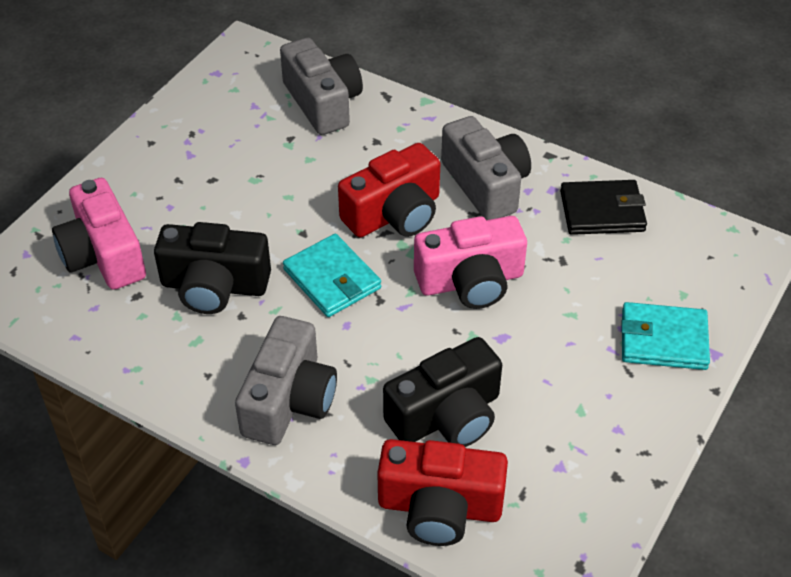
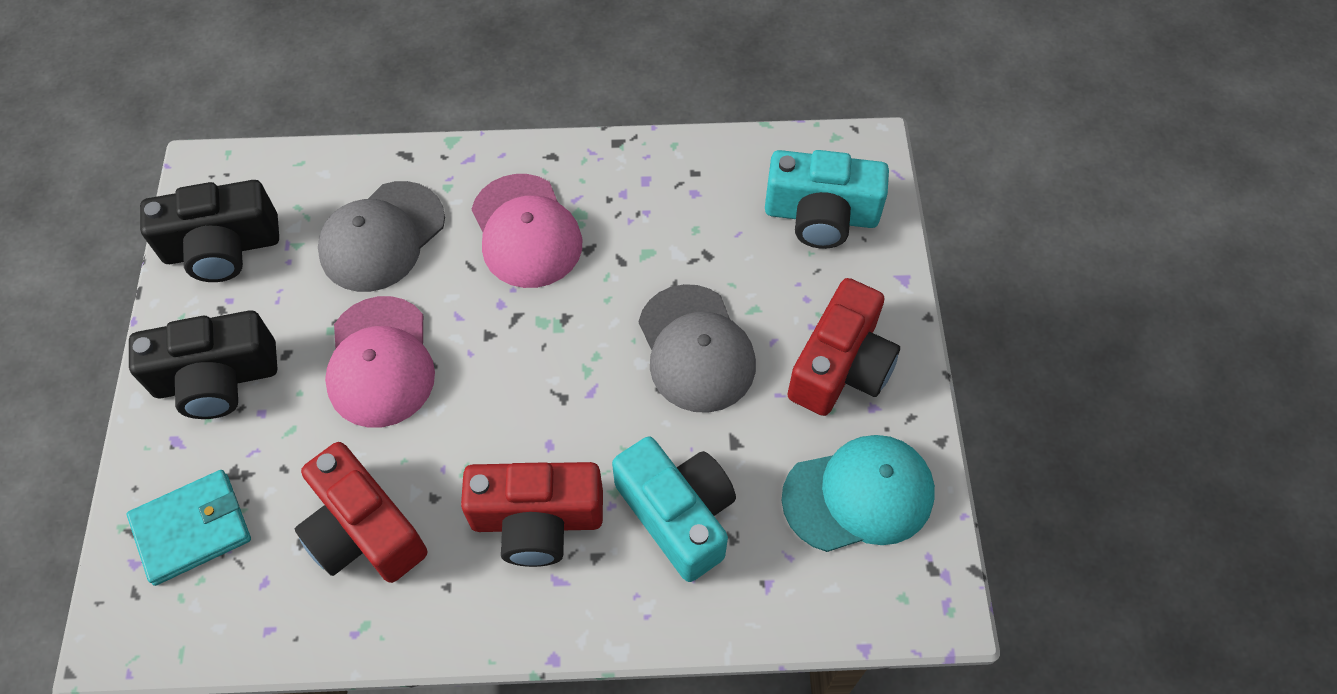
black wallet: 1 -> 0
grey camera: 3 -> 0
grey cap: 0 -> 2
pink camera: 2 -> 0
pink cap: 0 -> 2
red camera: 2 -> 3
turquoise camera: 0 -> 2
turquoise cap: 0 -> 1
turquoise wallet: 2 -> 1

